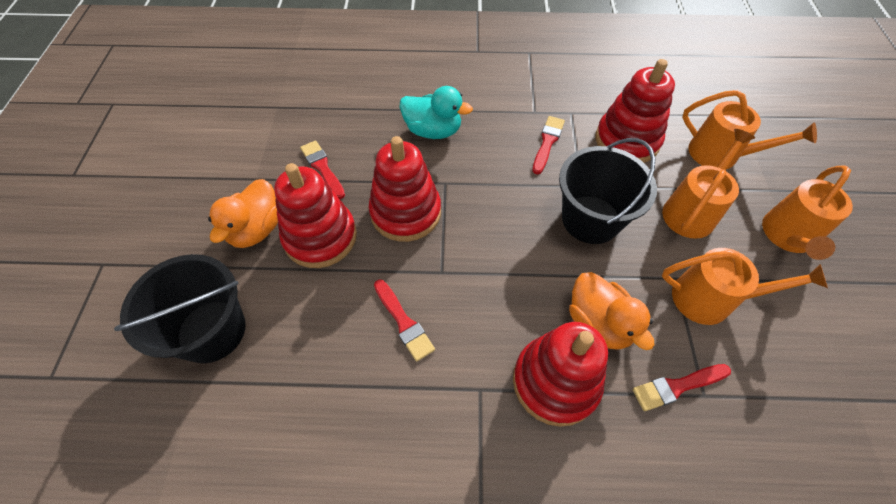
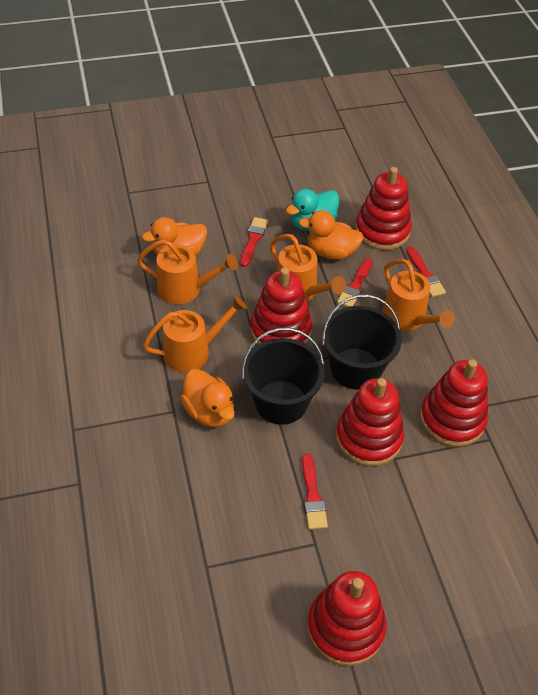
orange duck: 2 -> 3
red stacking toy: 4 -> 5

